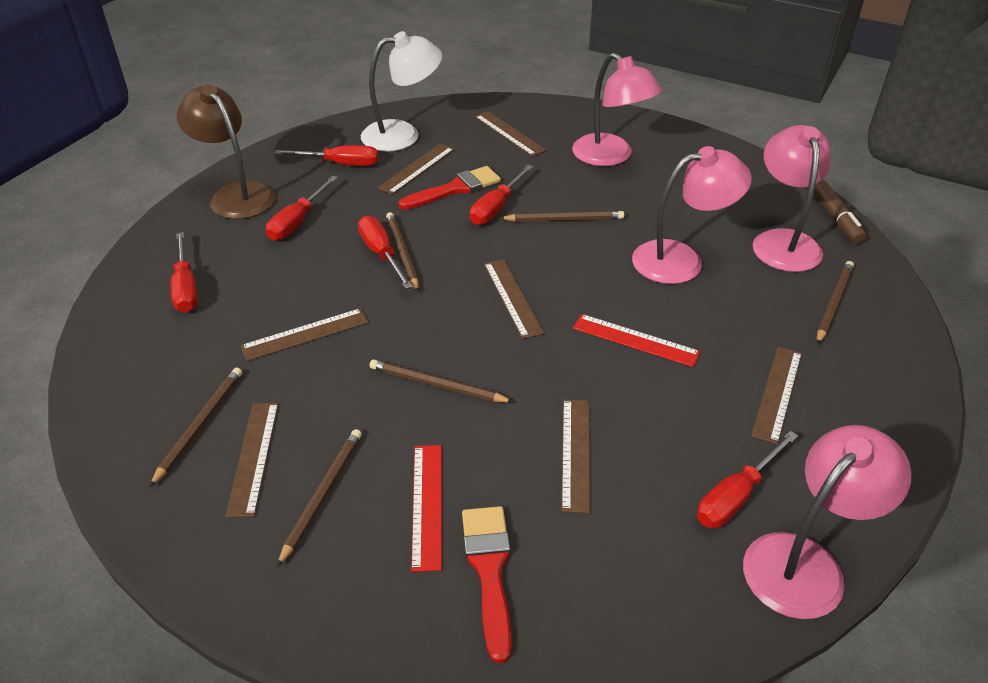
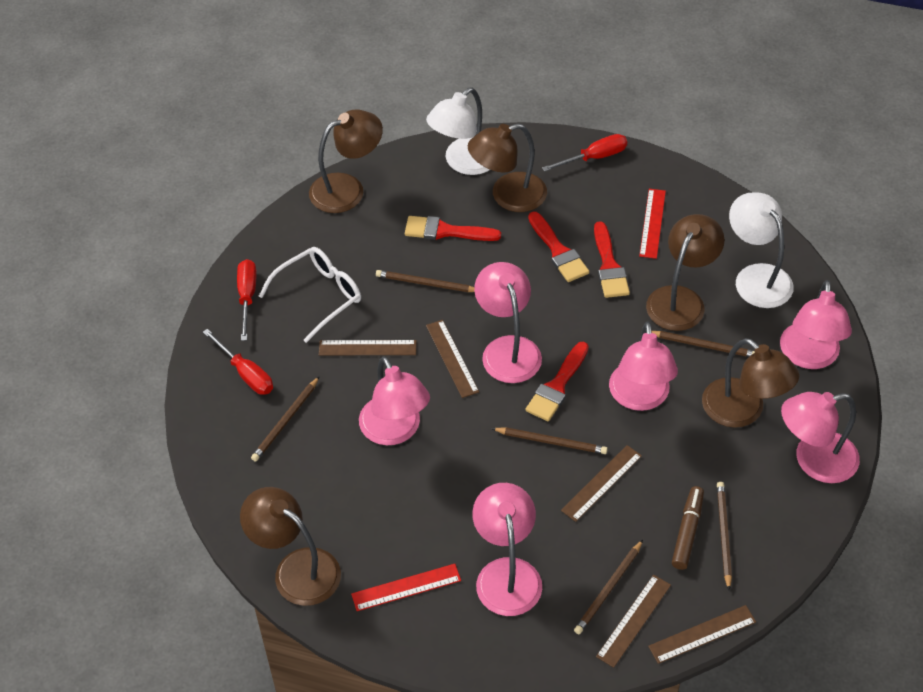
brown lamp: 1 -> 5
brown ruler: 7 -> 5
pink lamp: 4 -> 6
red brush: 2 -> 4
red screwdriver: 6 -> 3
white glasses: 0 -> 1
white lamp: 1 -> 2

